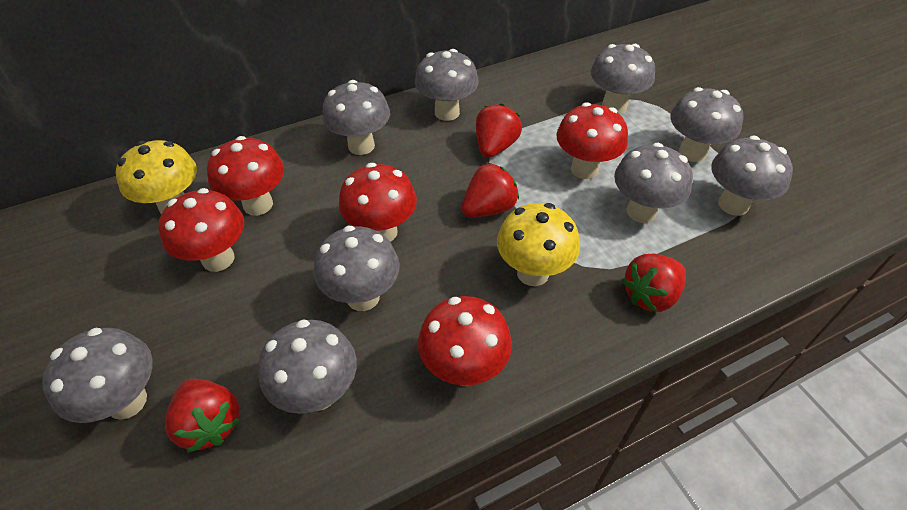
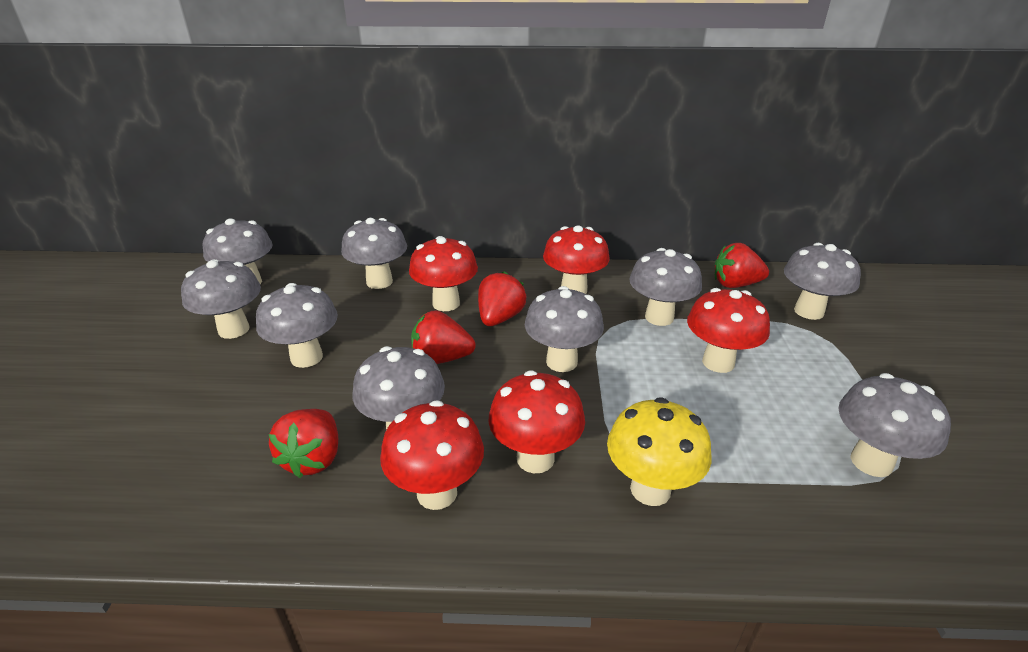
yellow mushroom: 2 -> 1

